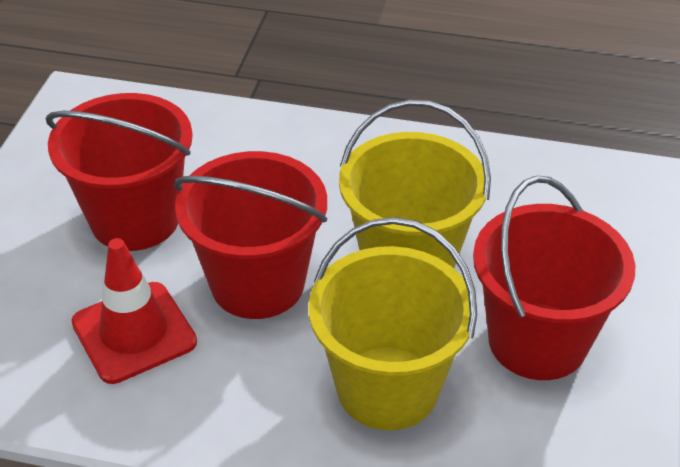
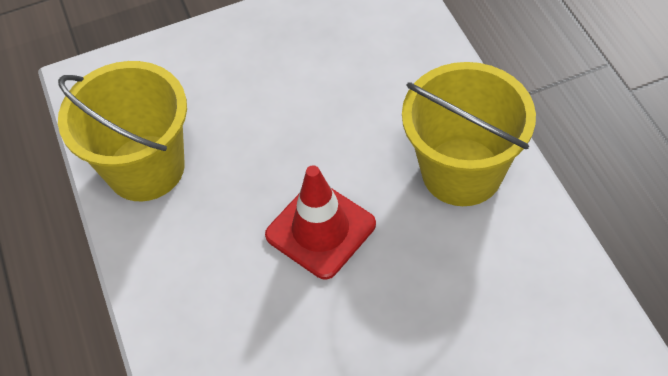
red bucket: 3 -> 0

